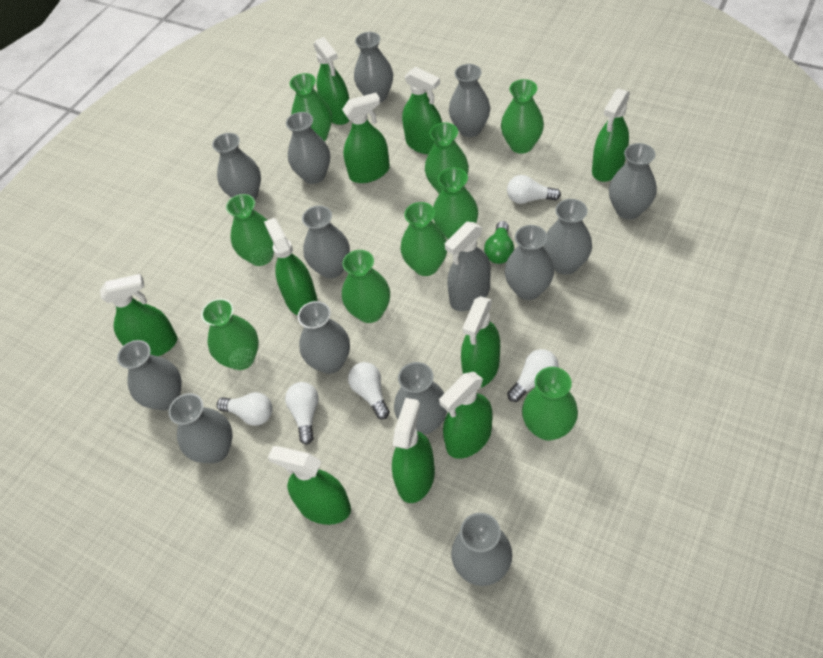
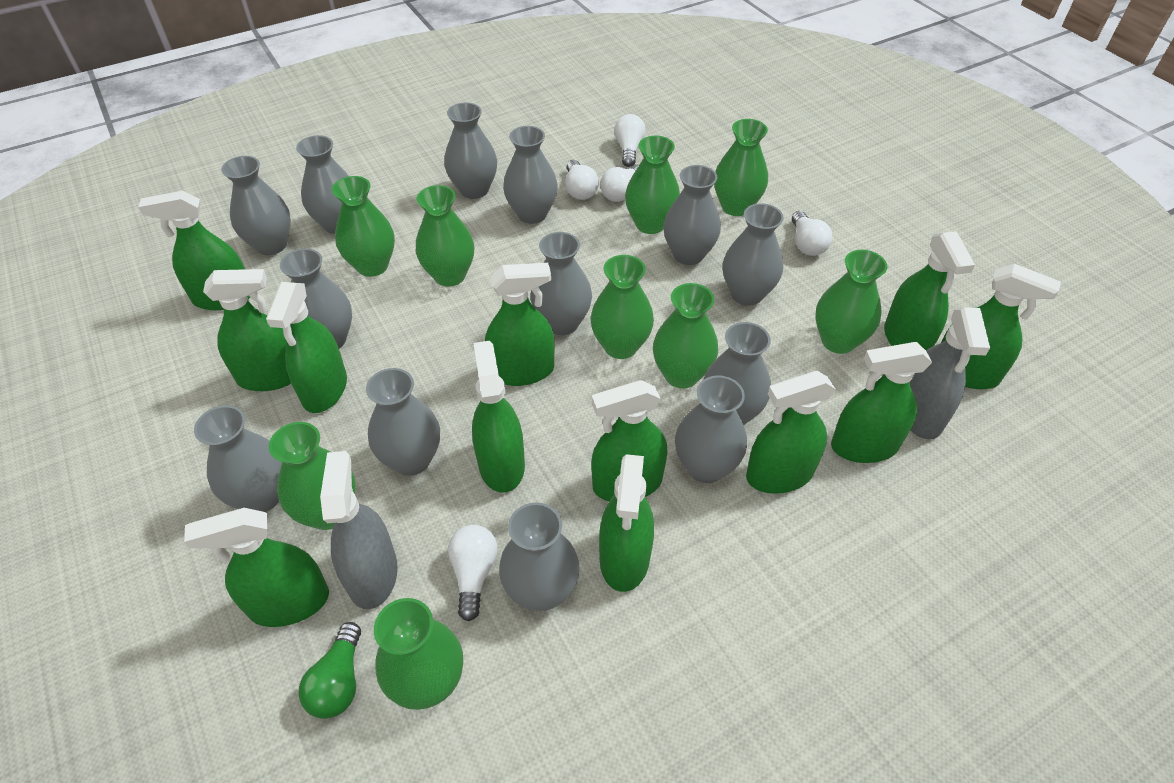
green spray bottle: 10 -> 12
grey spray bottle: 1 -> 2

